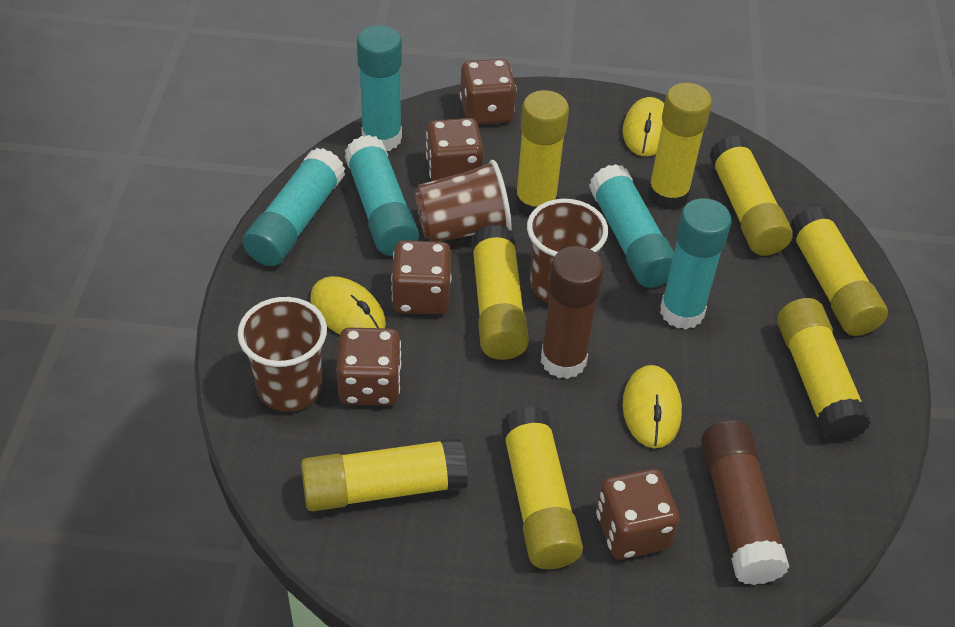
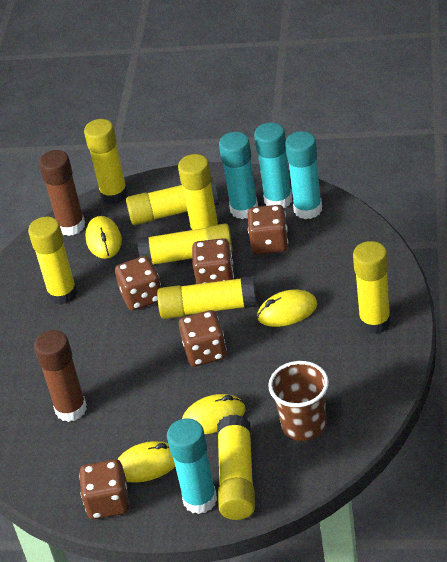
brown cup: 3 -> 1
turquoise glue stick: 5 -> 4
yellow mouse: 3 -> 4

